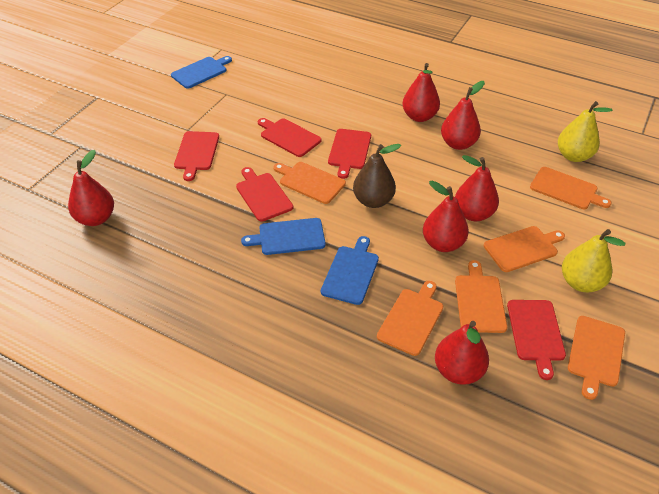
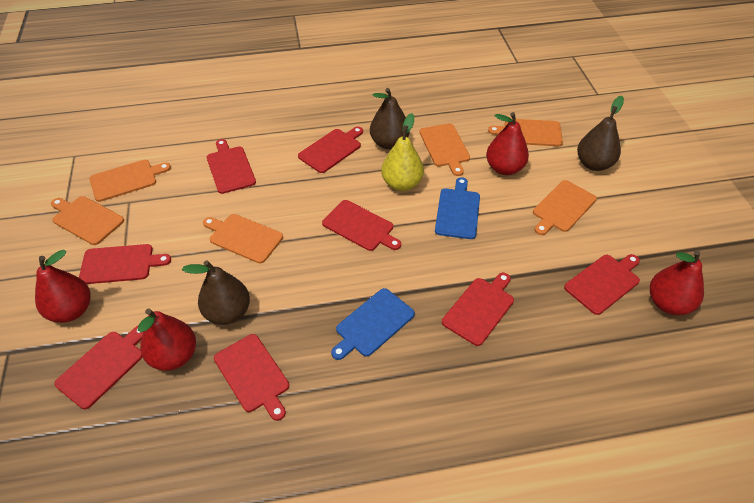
blue cutting board: 3 -> 2
brown pear: 1 -> 3
red cutting board: 5 -> 8
red pear: 6 -> 4
yellow pear: 2 -> 1

